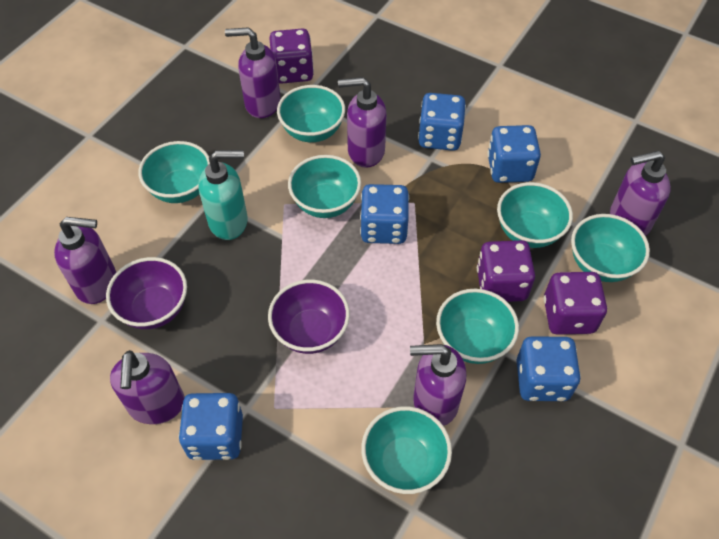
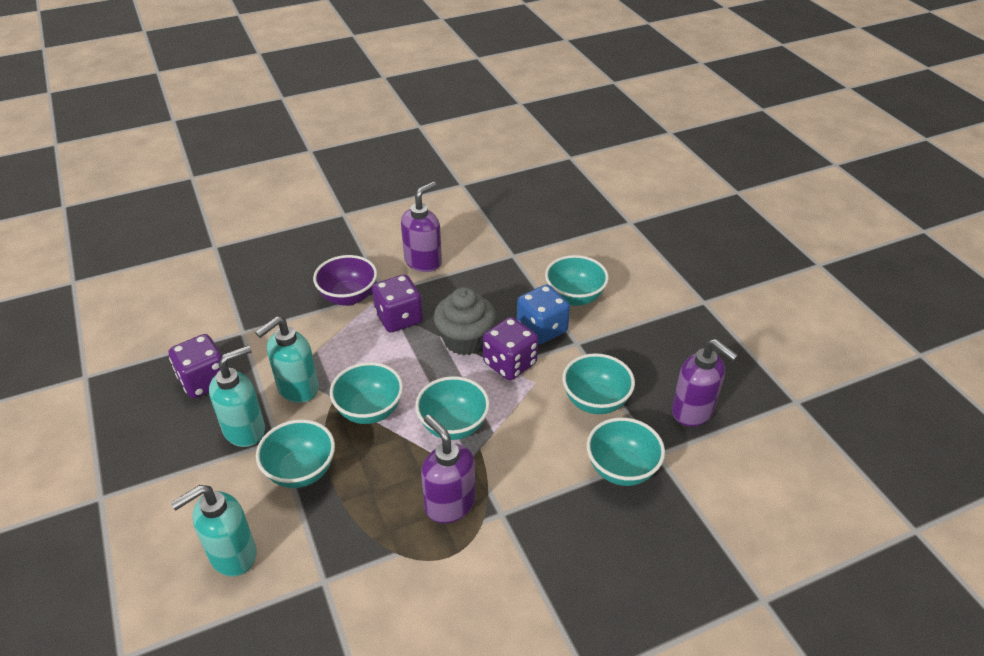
blue dice: 5 -> 1
grey cupcake: 0 -> 1
purple bowl: 2 -> 1
purple soap dispenser: 6 -> 3
turquoise bowl: 7 -> 6
turquoise soap dispenser: 1 -> 3

